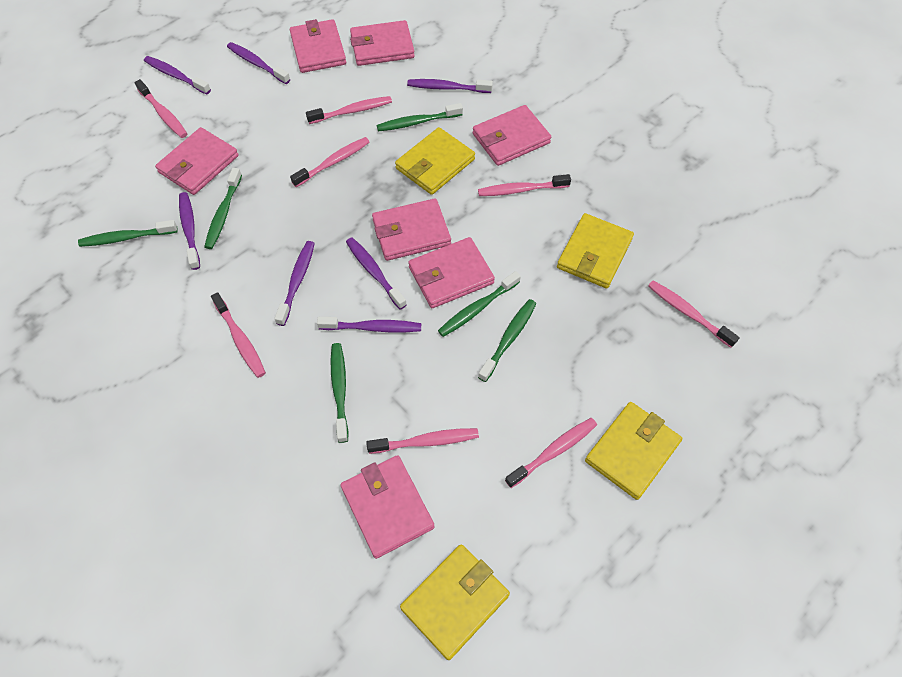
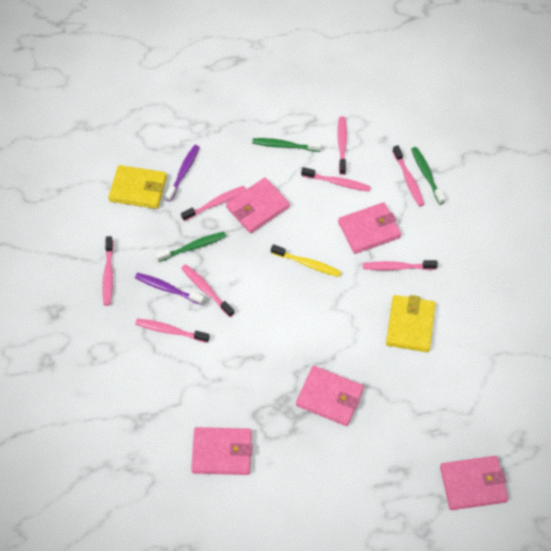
green toothbrush: 6 -> 3
pink wallet: 7 -> 5
purple toothbrush: 7 -> 2
yellow toothbrush: 0 -> 1
yellow wallet: 4 -> 2

